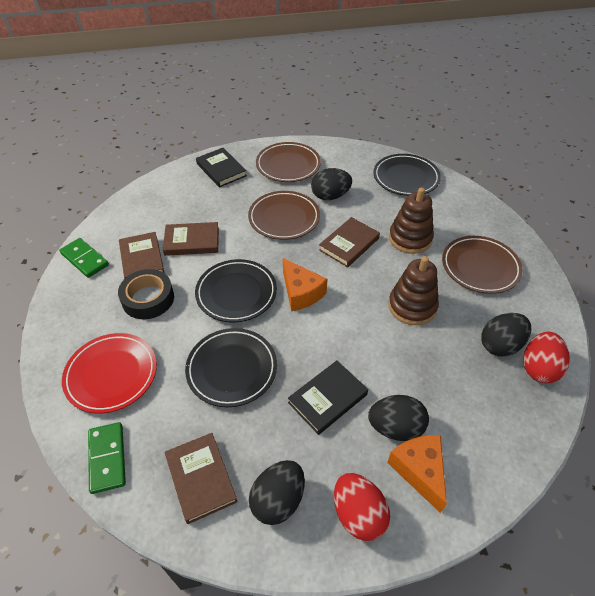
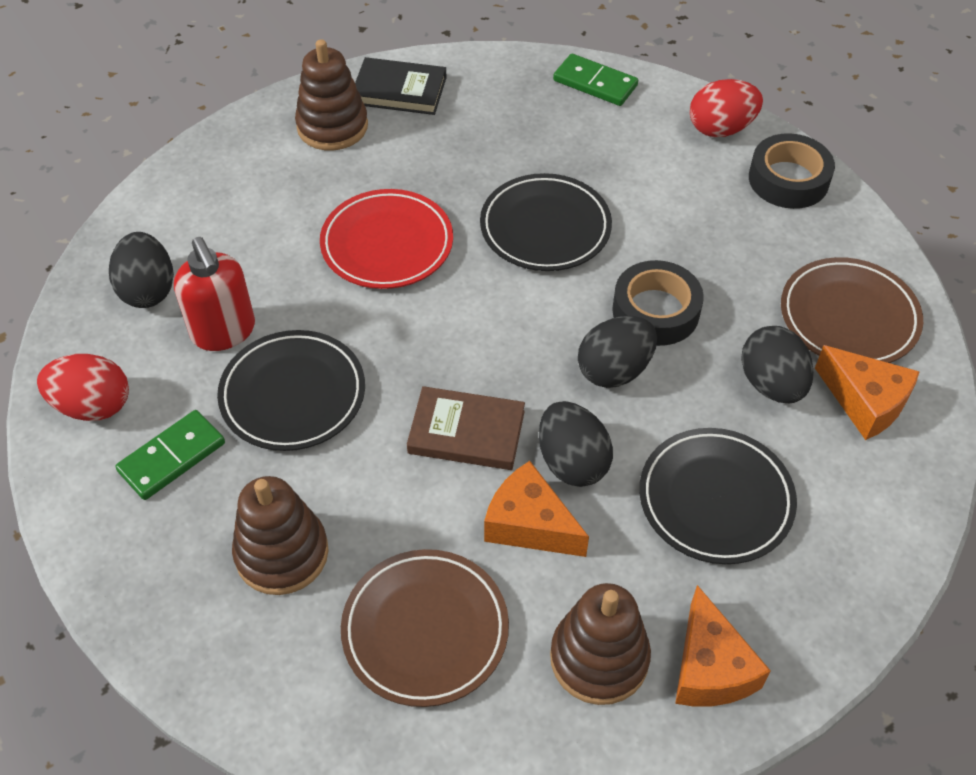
black book: 2 -> 1
black tape: 1 -> 2
brown book: 4 -> 1
brown plate: 3 -> 2
brown stacking toy: 2 -> 3
orange cheese: 2 -> 3
red soap dispenser: 0 -> 1

